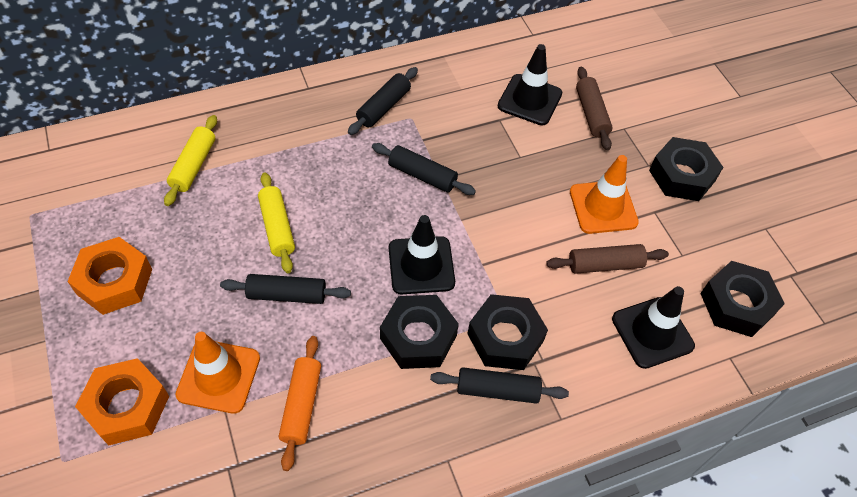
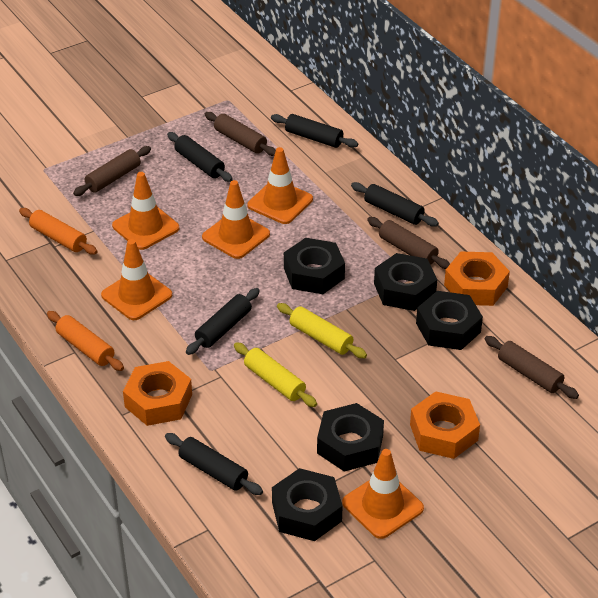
black nut: 4 -> 5
black rolling pin: 4 -> 5
black traffic cone: 3 -> 0
brown rolling pin: 2 -> 4
orange nut: 2 -> 3
orange rolling pin: 1 -> 2
orange traffic cone: 2 -> 5

